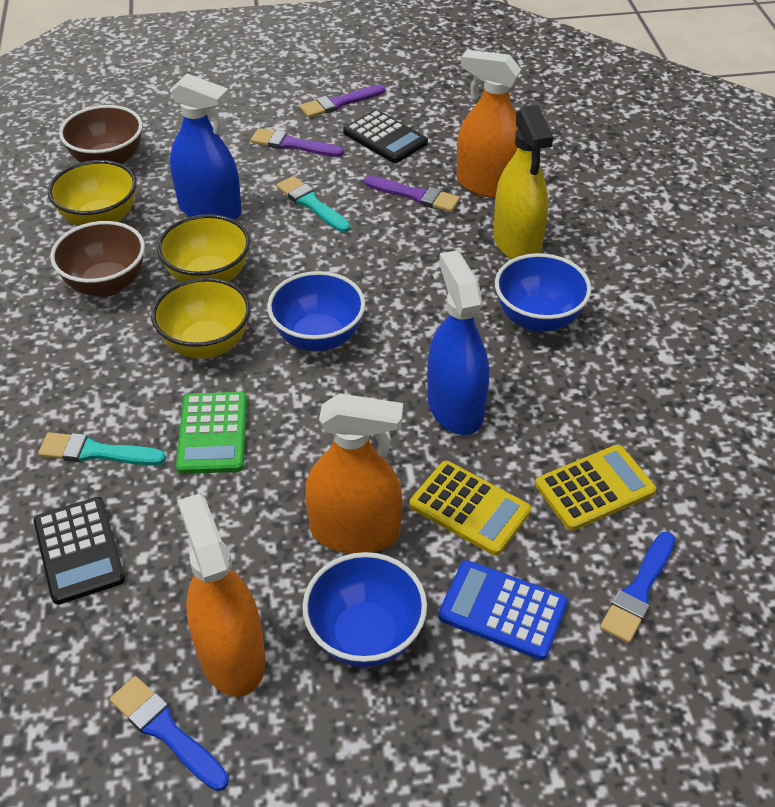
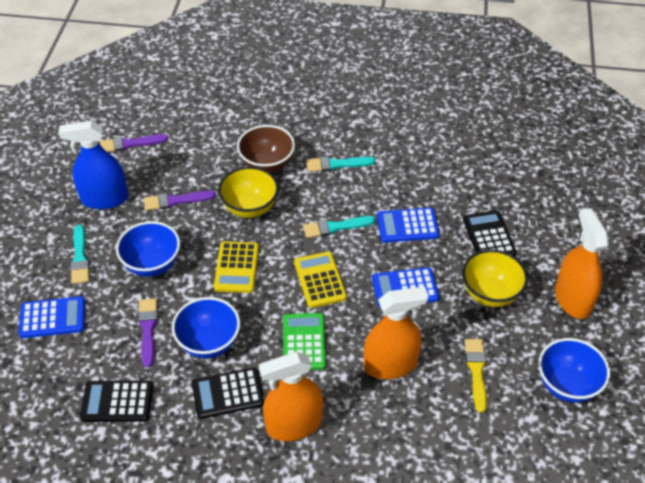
black calculator: 2 -> 3
blue brush: 2 -> 0
blue calculator: 1 -> 3
blue spray bottle: 2 -> 1
brown bowl: 2 -> 1
turquoise brush: 2 -> 3
yellow bowl: 3 -> 2
yellow brush: 0 -> 1
yellow spray bottle: 1 -> 0

